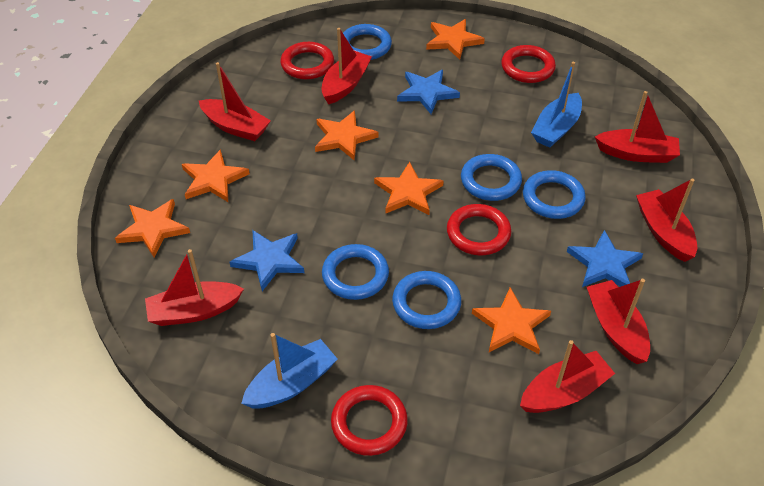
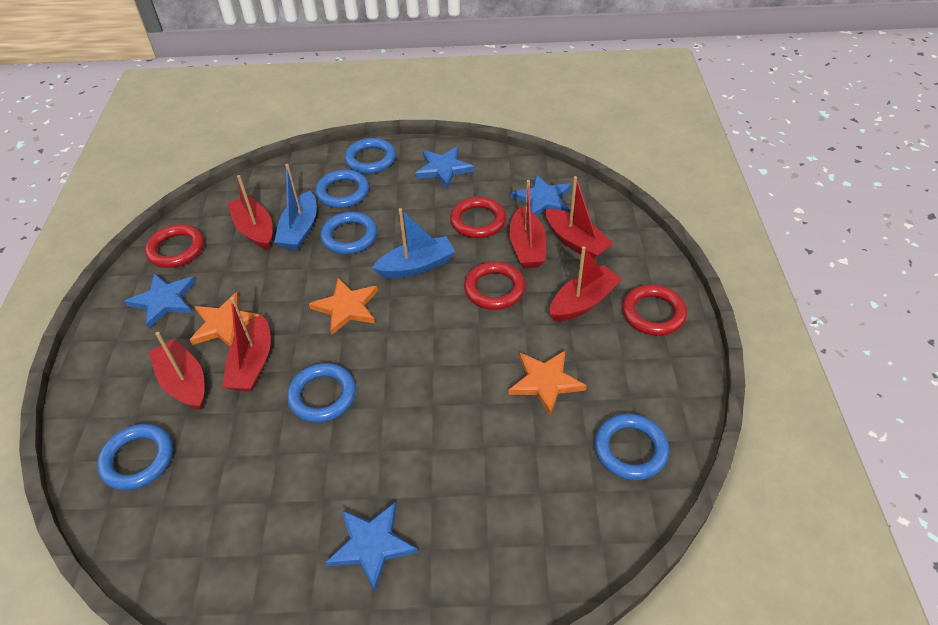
blue ring: 5 -> 6
blue star: 3 -> 4
orange star: 6 -> 3
red boat: 7 -> 6

